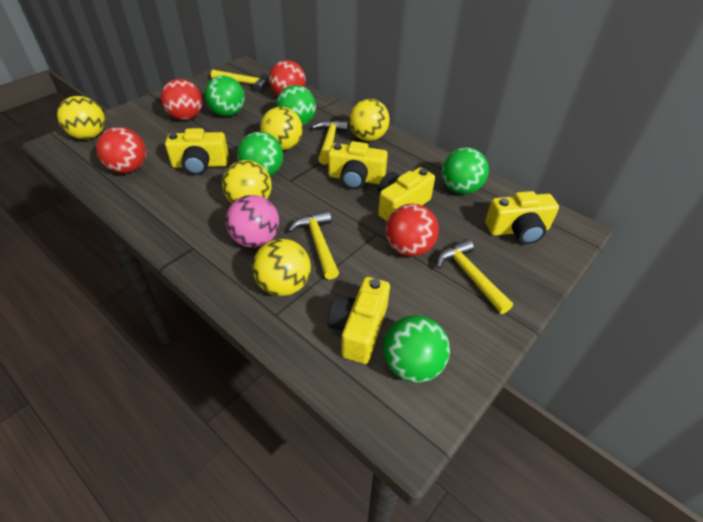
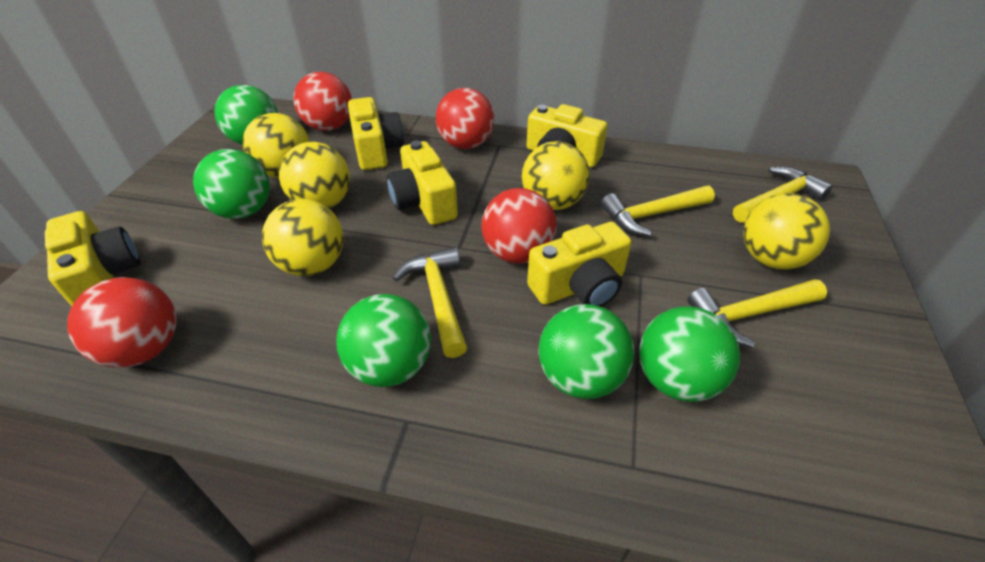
pink ball: 1 -> 0

